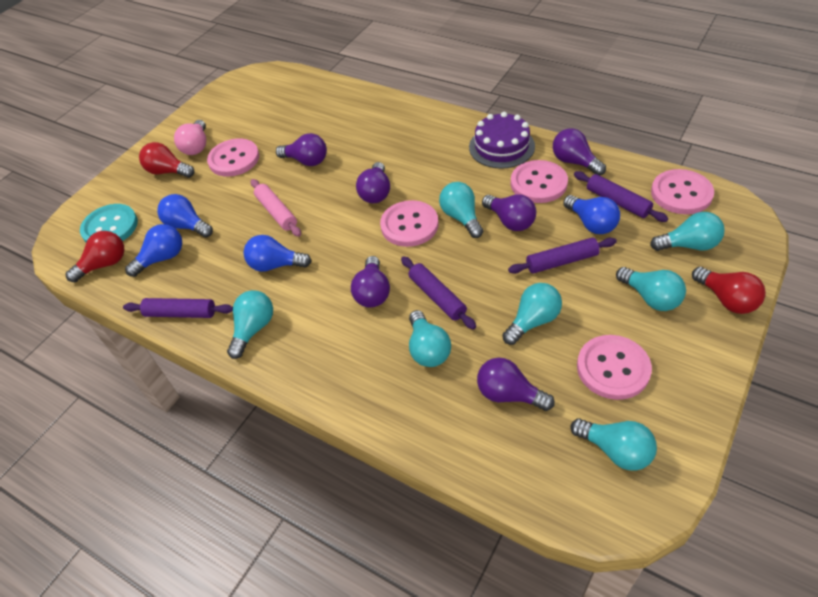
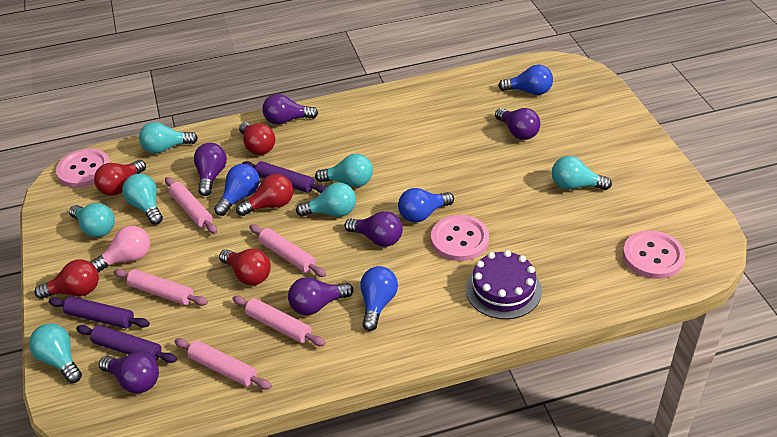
pink button: 5 -> 3
pink rolling pin: 1 -> 5
purple rolling pin: 4 -> 3
red light bulb: 3 -> 5
turquoise button: 1 -> 0

